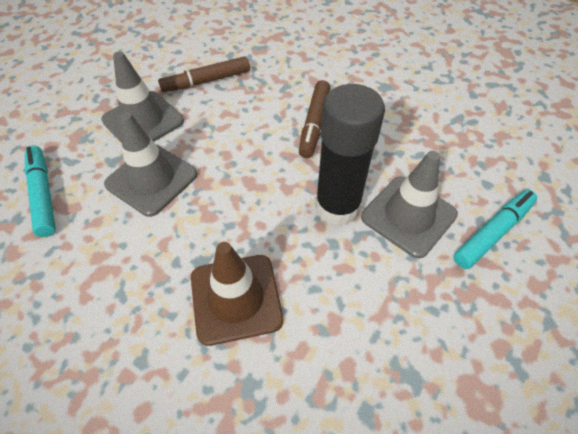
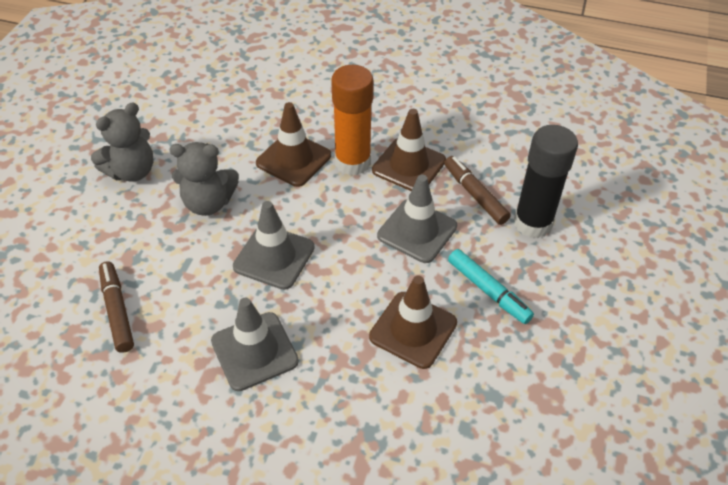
brown traffic cone: 1 -> 3
grey teddy bear: 0 -> 2
orange glue stick: 0 -> 1
turquoise marker: 2 -> 1

